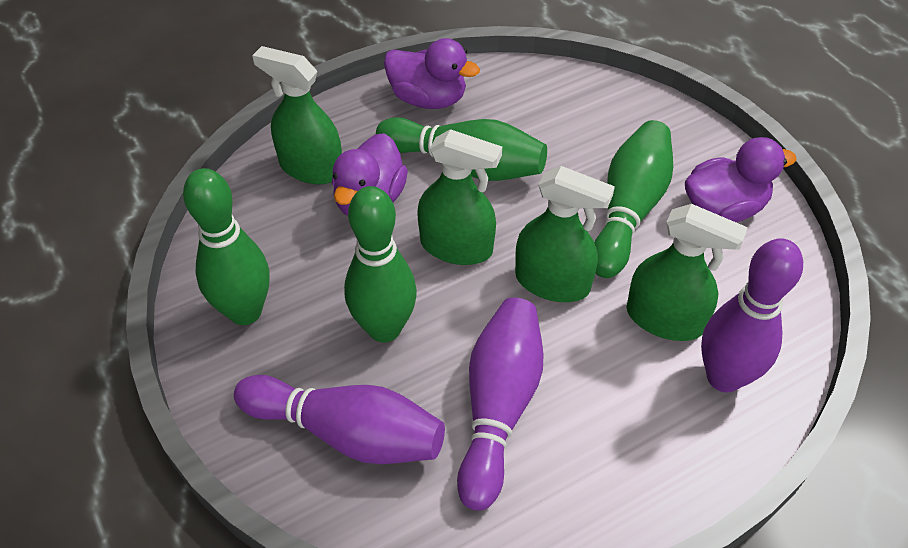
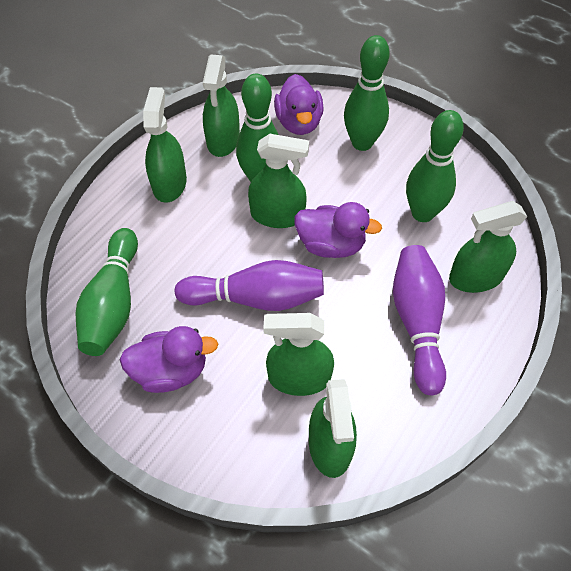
green spray bottle: 4 -> 6
purple bowling pin: 3 -> 2

